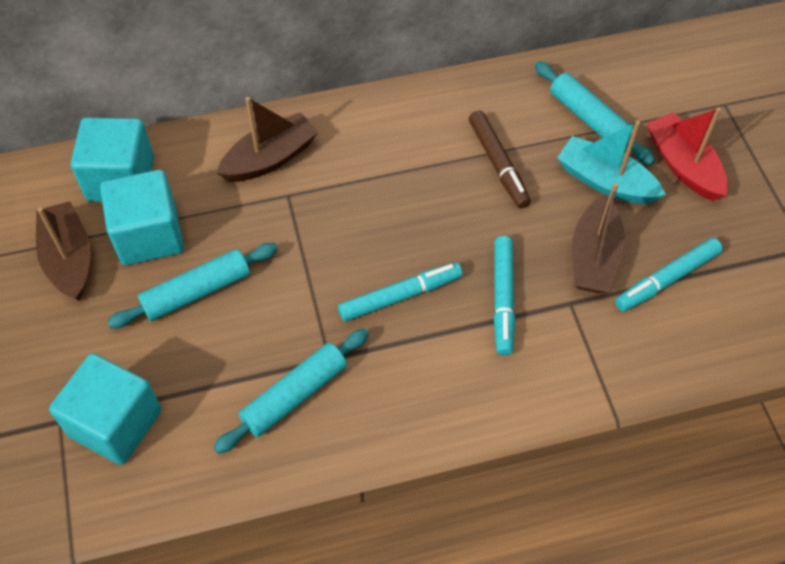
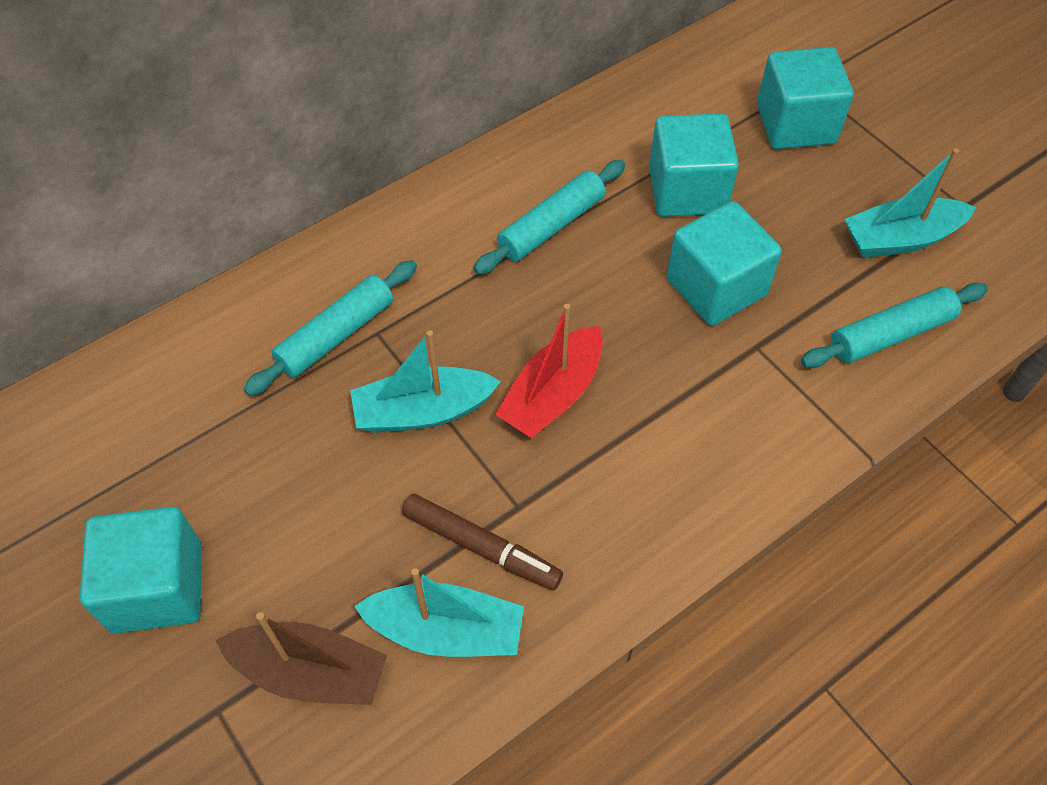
brown boat: 3 -> 1
turquoise boat: 1 -> 3
turquoise cube: 3 -> 4
turquoise marker: 3 -> 0

